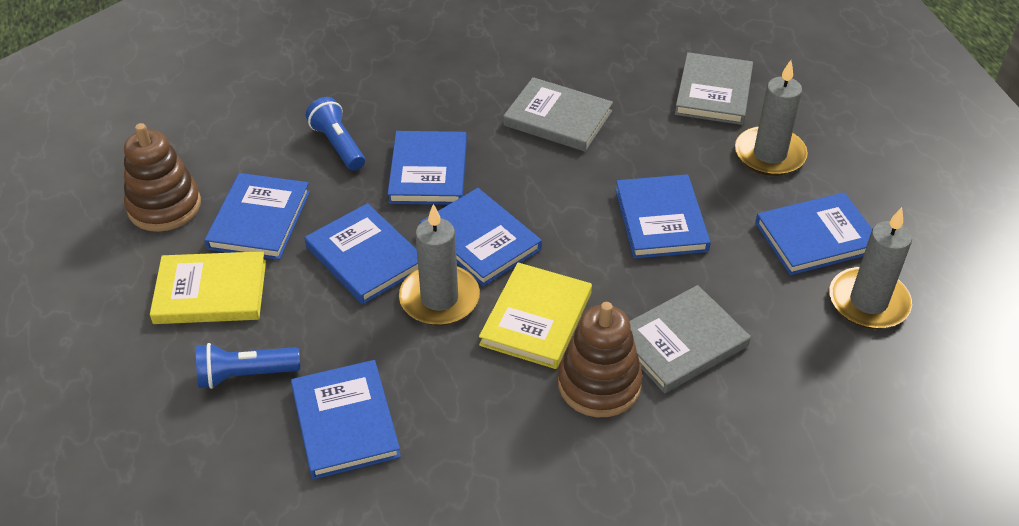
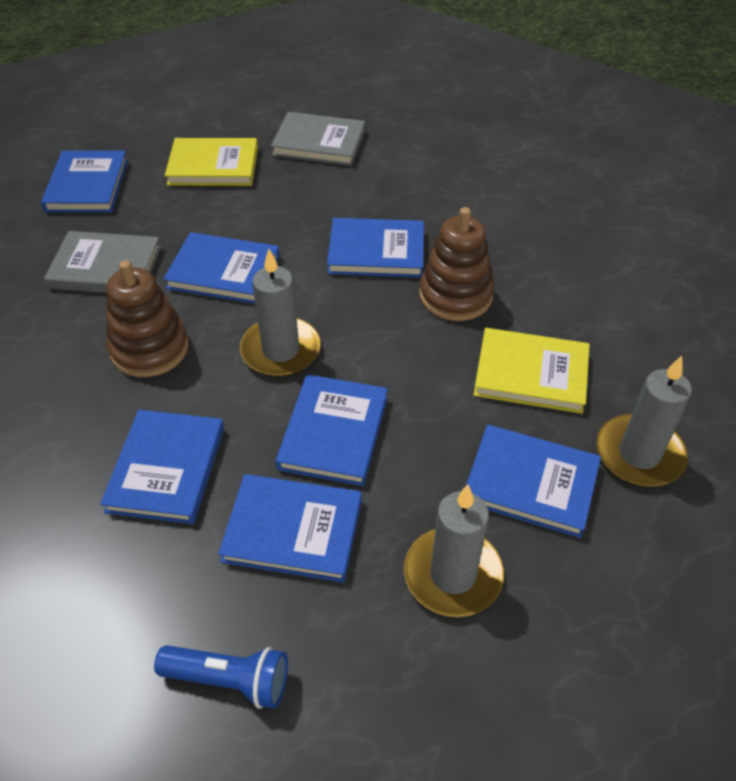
blue flashlight: 2 -> 1
grey book: 3 -> 2

